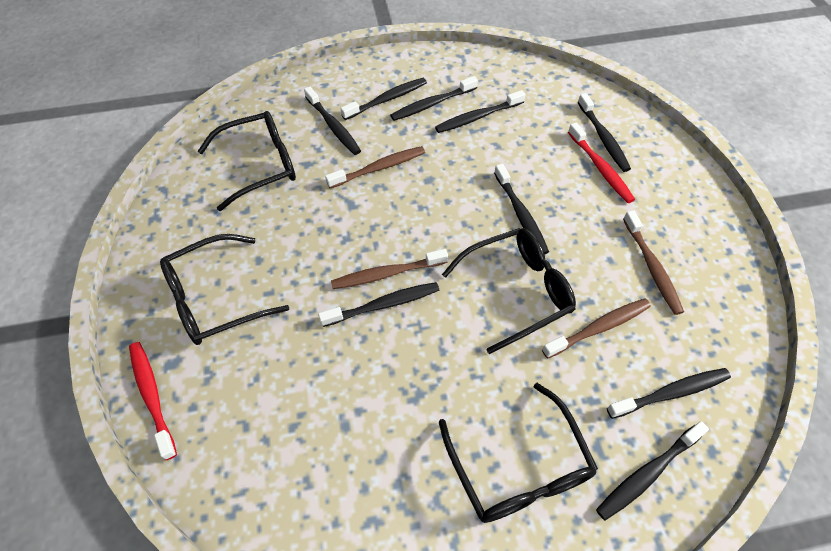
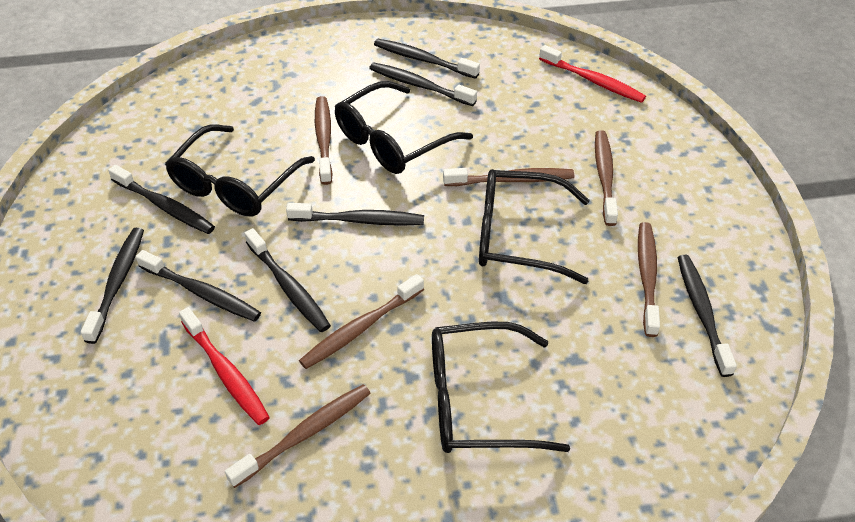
black toothbrush: 9 -> 8
brown toothbrush: 4 -> 6

